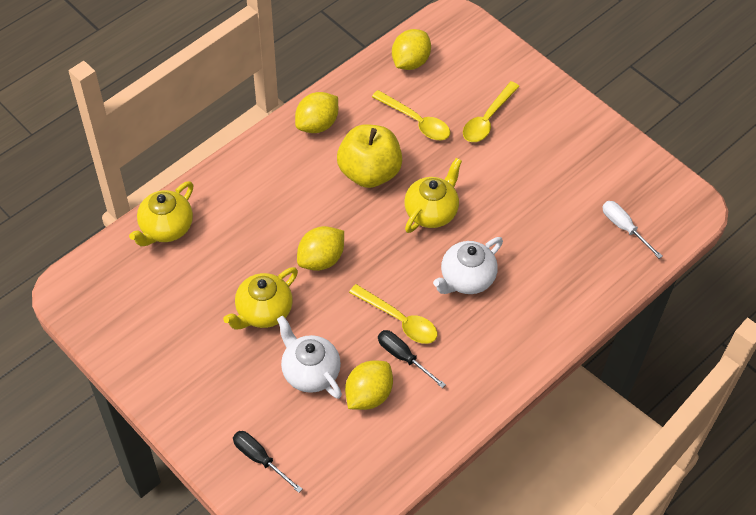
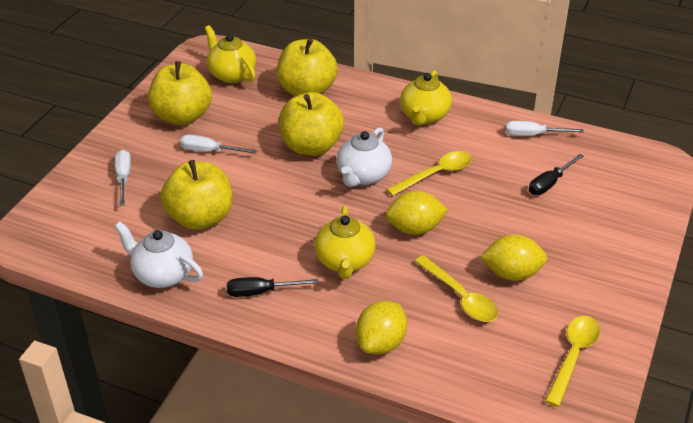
white screwdriver: 1 -> 3
yellow apple: 1 -> 4
yellow lemon: 4 -> 3

